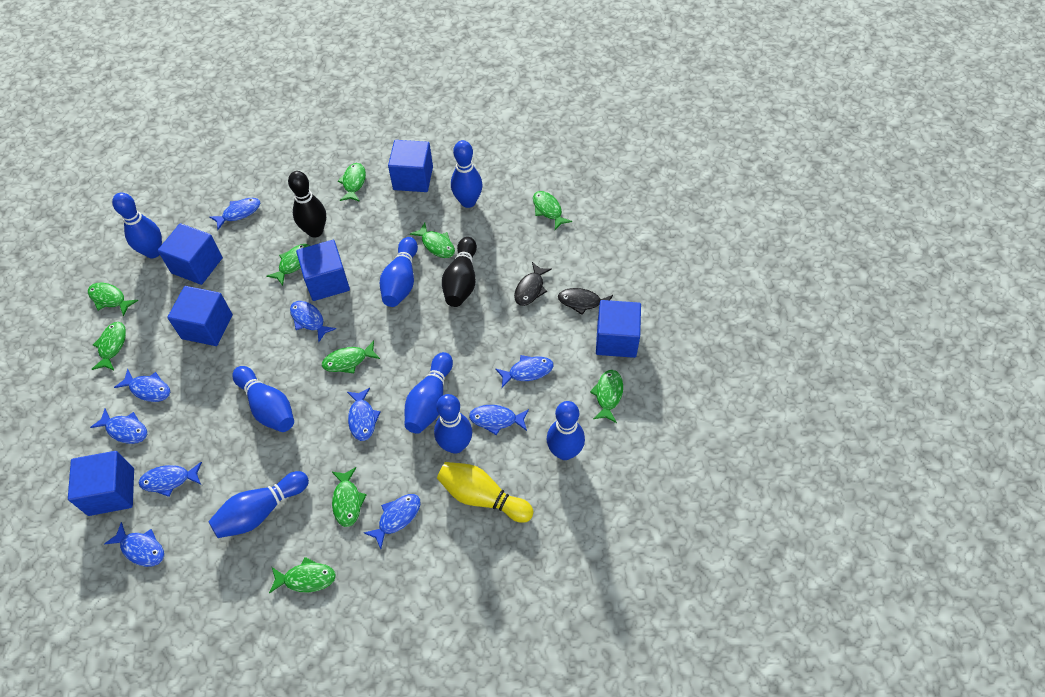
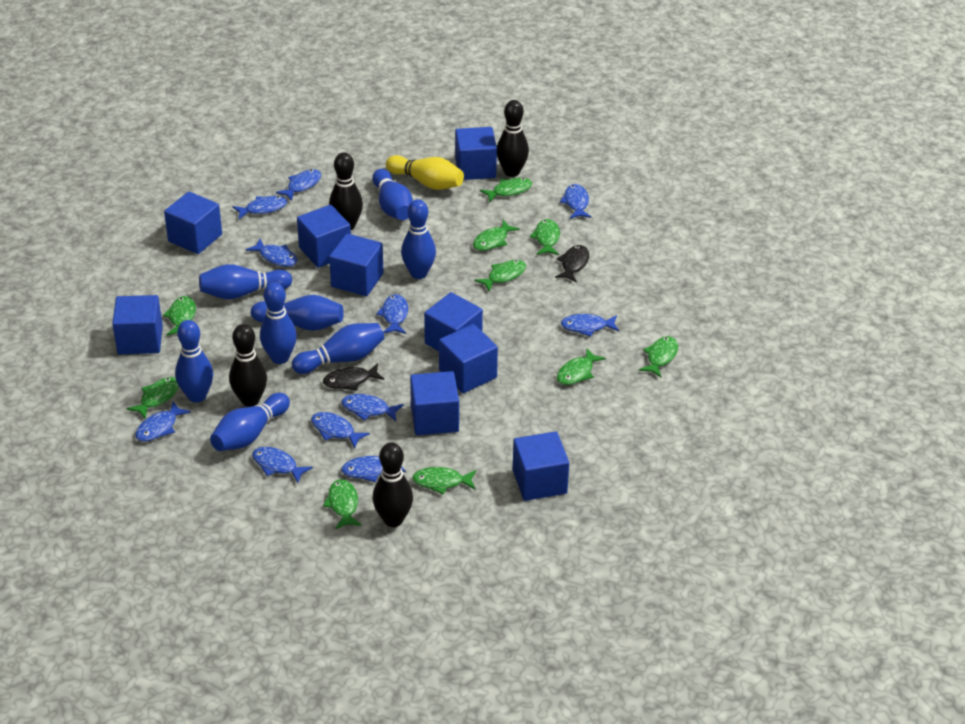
black bowling pin: 2 -> 4
blue cube: 6 -> 9
blue fish: 10 -> 11

